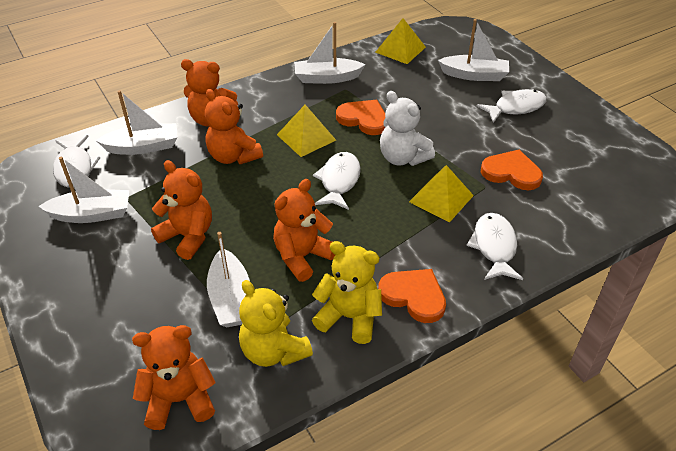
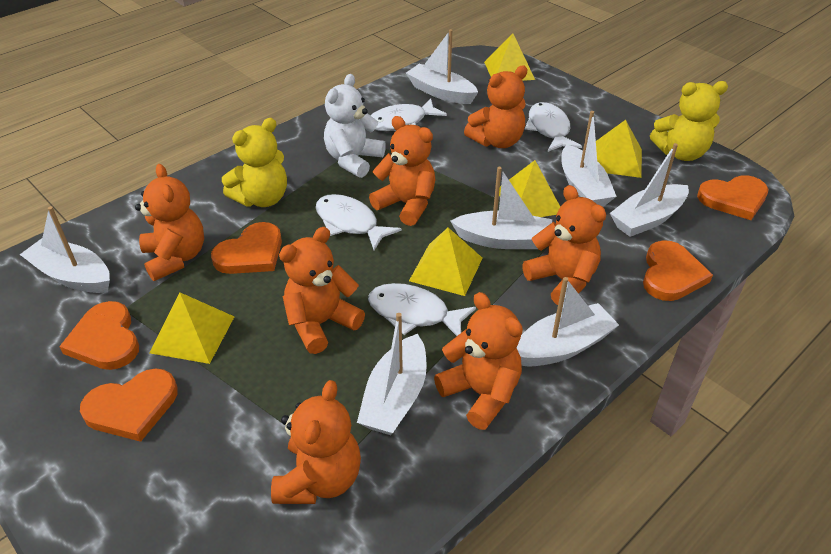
orange heart: 3 -> 5
orange teddy bear: 5 -> 7
white boat: 5 -> 7
yellow pyramid: 3 -> 5

